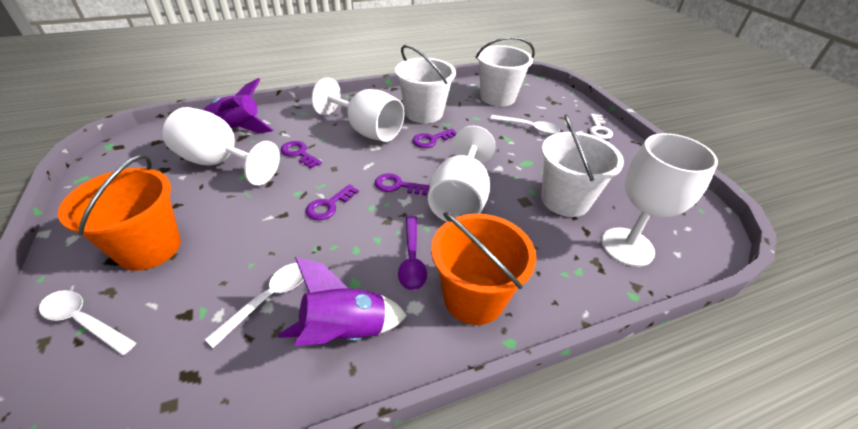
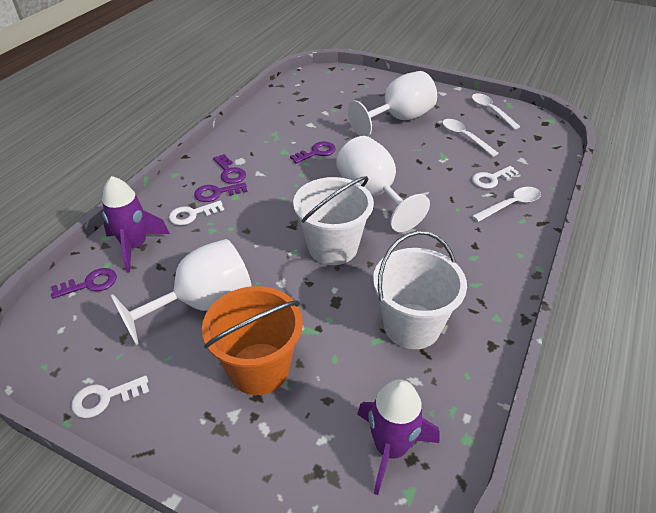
orange bucket: 2 -> 1
purple spoon: 1 -> 0
white bucket: 3 -> 2
white goblet: 4 -> 3
white key: 1 -> 3

